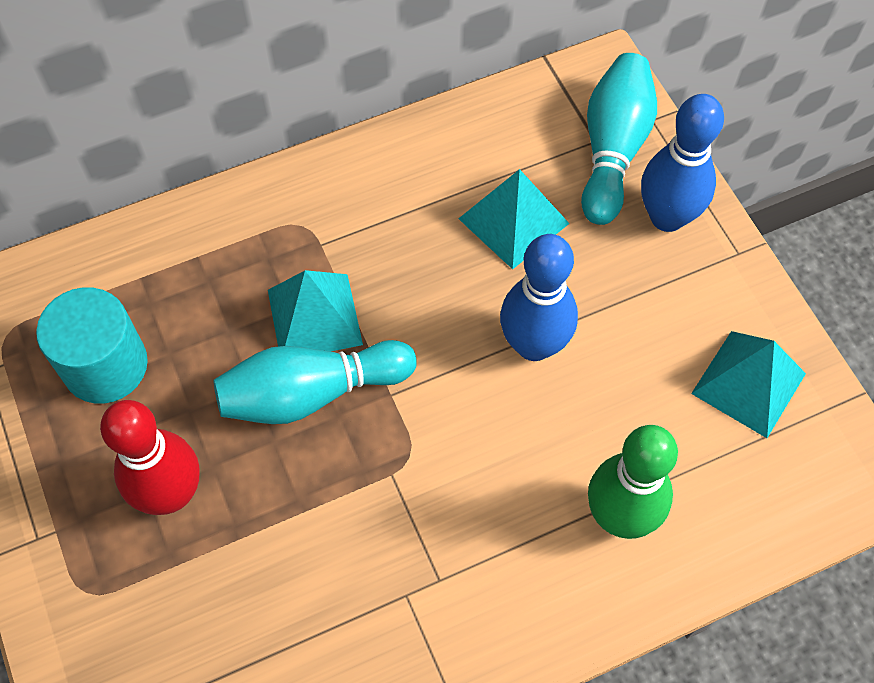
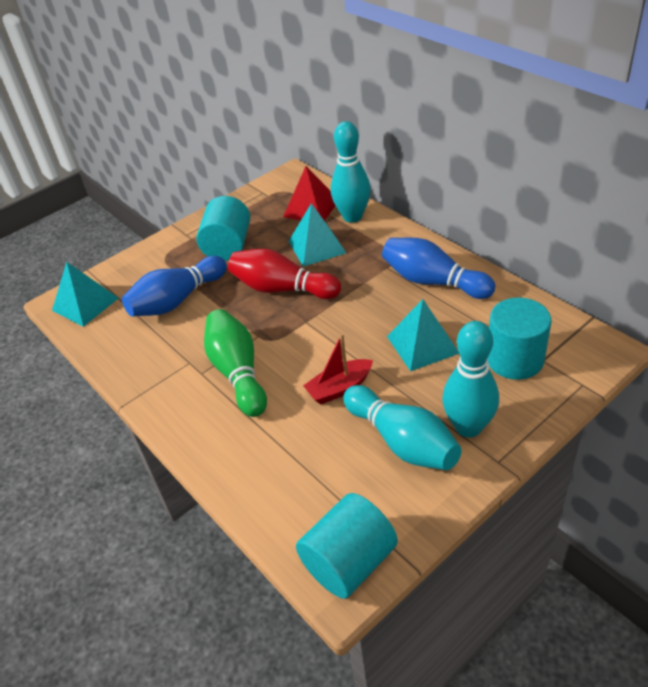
red boat: 0 -> 1
red pyramid: 0 -> 1
turquoise bowling pin: 2 -> 3
turquoise cylinder: 1 -> 3

